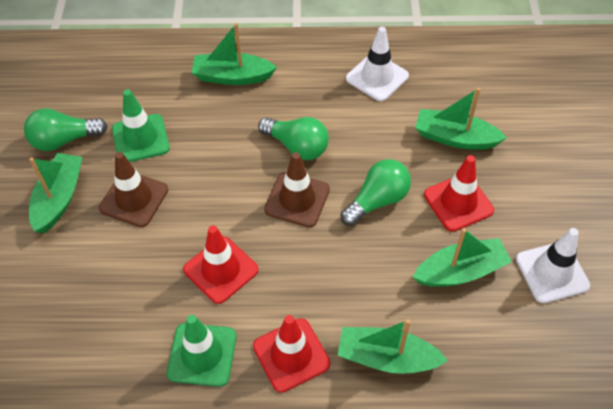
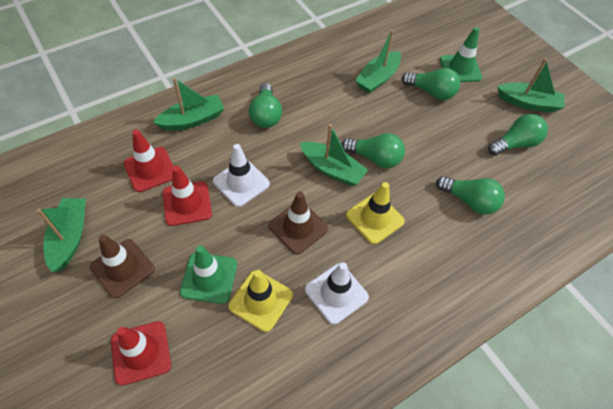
green light bulb: 3 -> 5
yellow traffic cone: 0 -> 2

